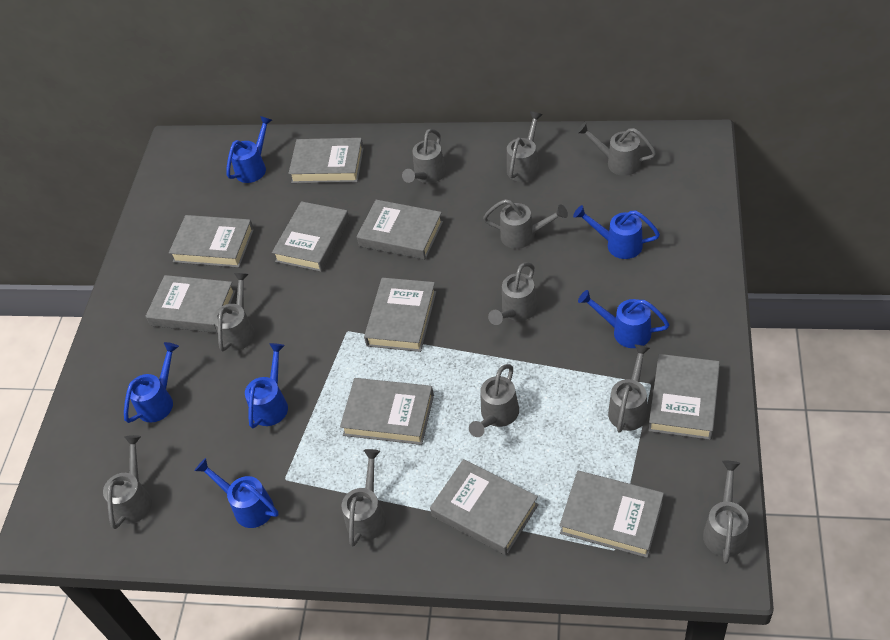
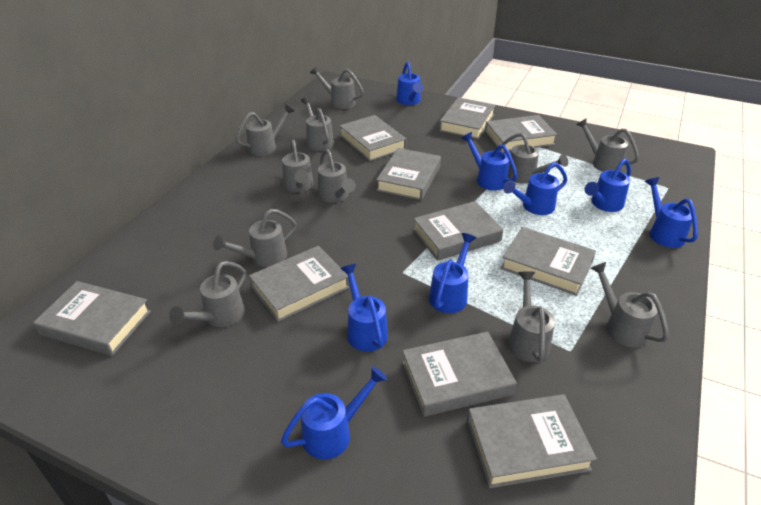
blue watering can: 6 -> 8

